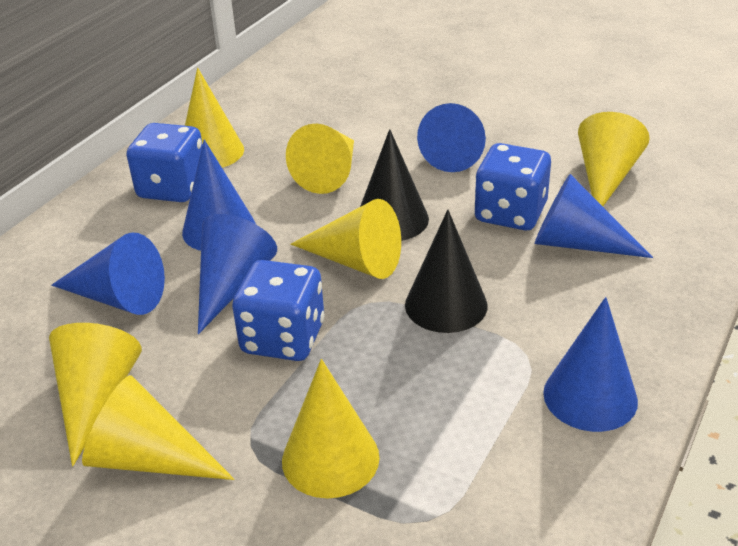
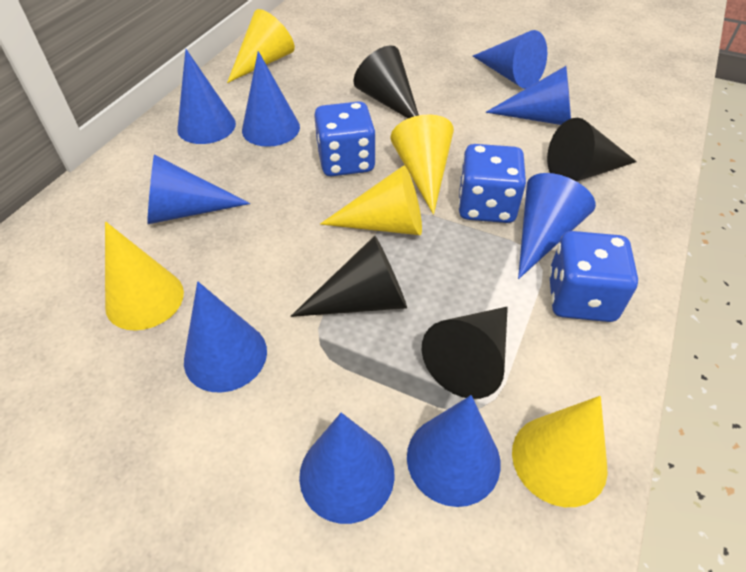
black cone: 2 -> 4
blue cone: 6 -> 9
yellow cone: 7 -> 5

